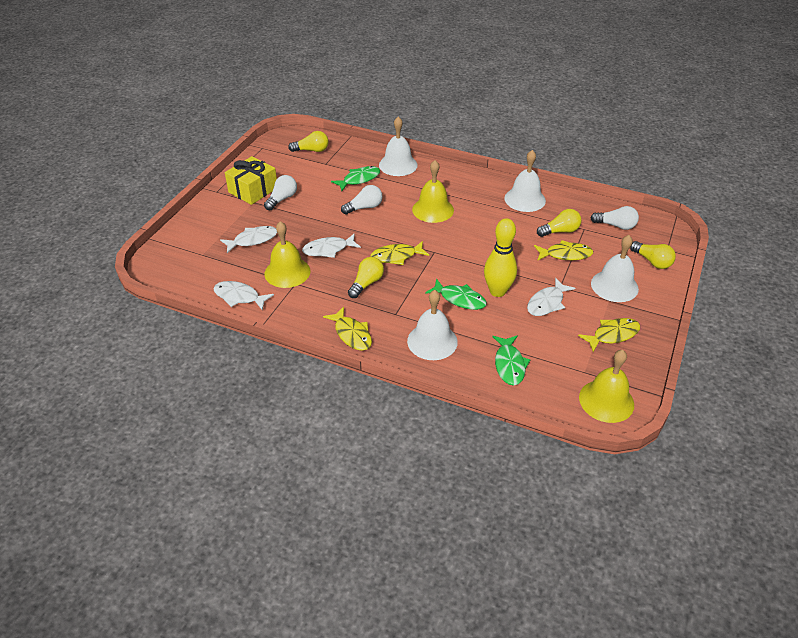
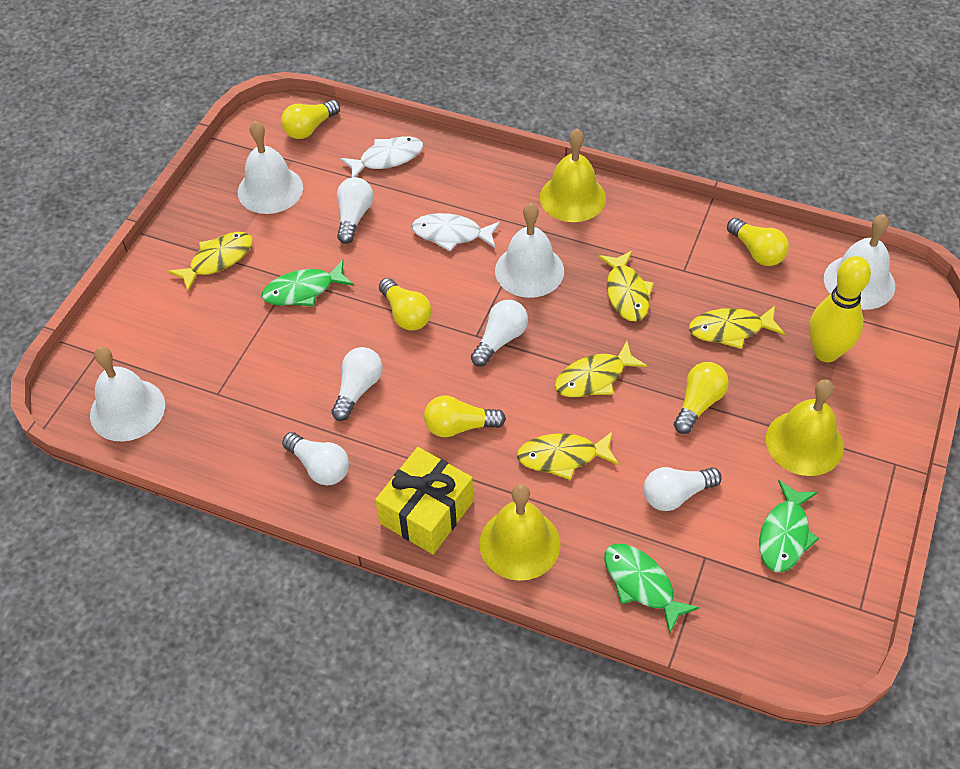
white fish: 4 -> 2
white light bulb: 3 -> 5
yellow fish: 4 -> 5
yellow light bulb: 4 -> 5

